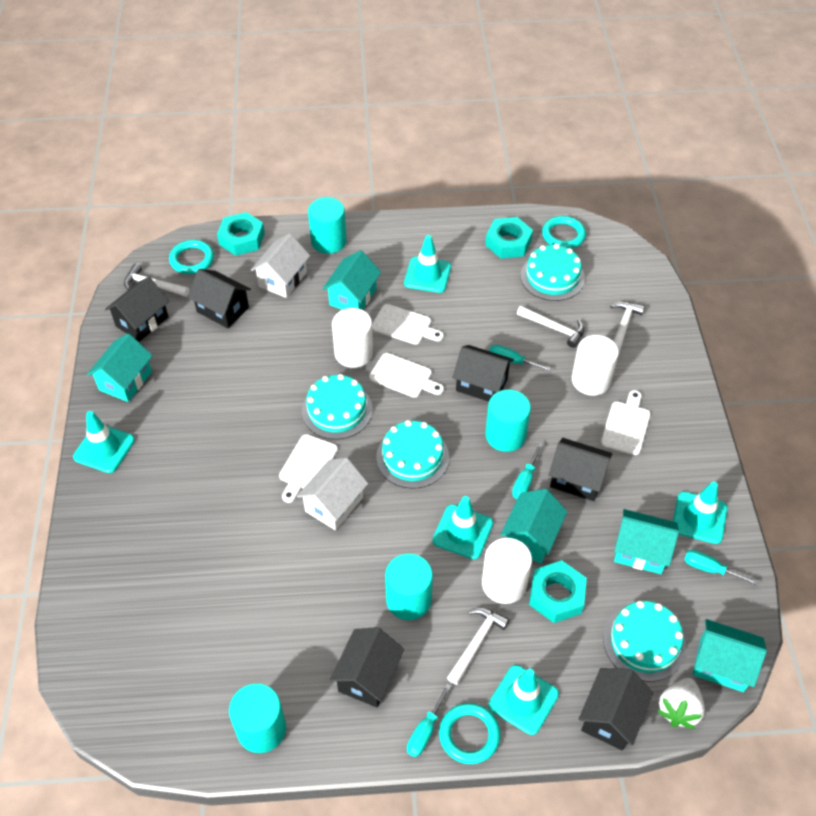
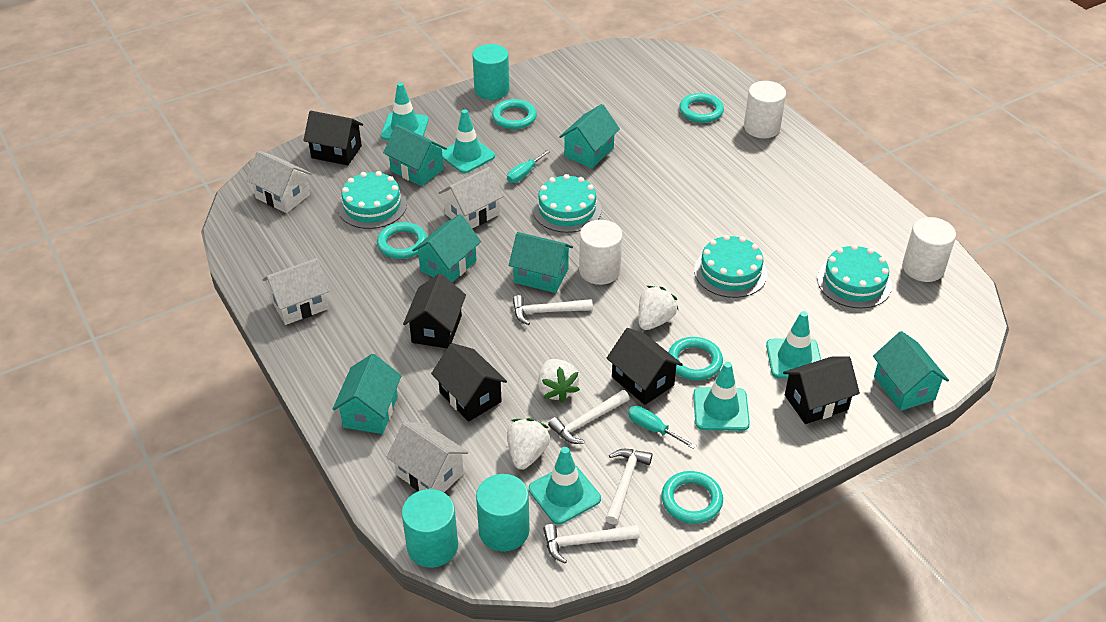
black house: 6 -> 5
turquoise cylinder: 4 -> 3
turquoise house: 5 -> 6
turquoise nut: 3 -> 0
turquoise ring: 3 -> 5
turquoise screwdriver: 4 -> 2
white cutting board: 4 -> 0
white house: 2 -> 4
white strawberry: 1 -> 3

